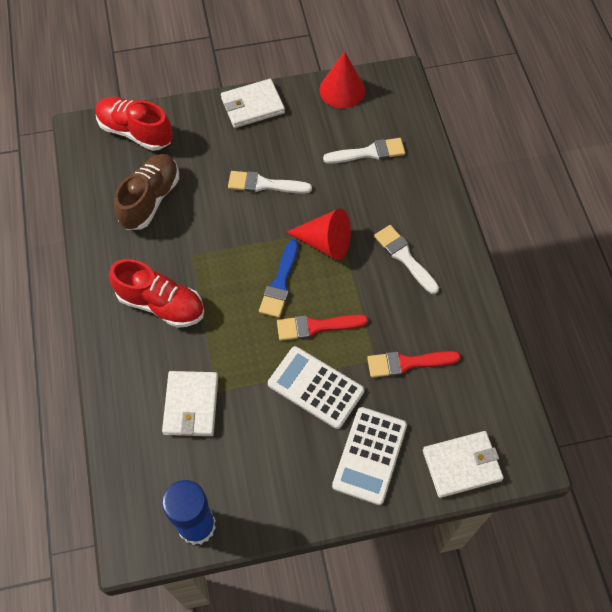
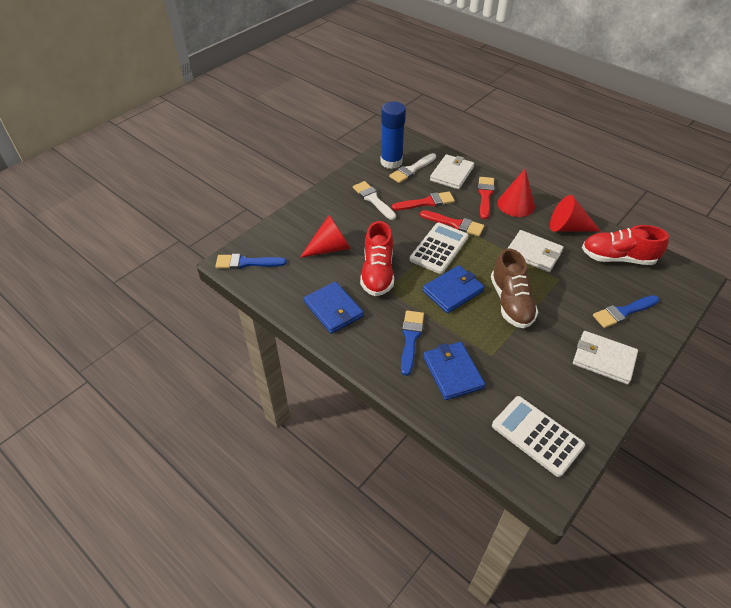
blue brush: 1 -> 3
blue wallet: 0 -> 3
red brush: 2 -> 3
red cone: 2 -> 3
white brush: 3 -> 2

